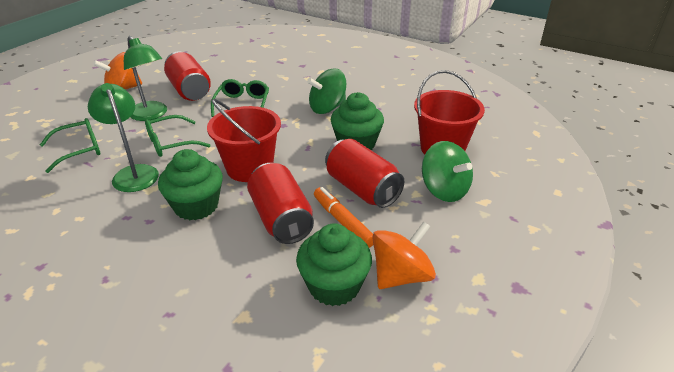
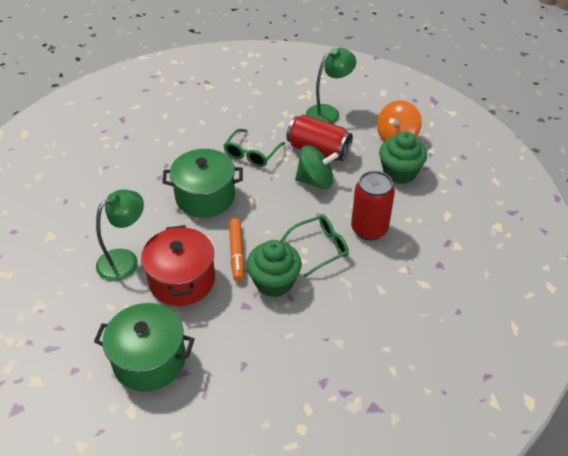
green cupcake: 3 -> 2
green glasses: 3 -> 2
green pot: 0 -> 2
green spinning top: 2 -> 1
orange spinning top: 2 -> 1
red bucket: 2 -> 0
red can: 3 -> 2
red pot: 0 -> 1

